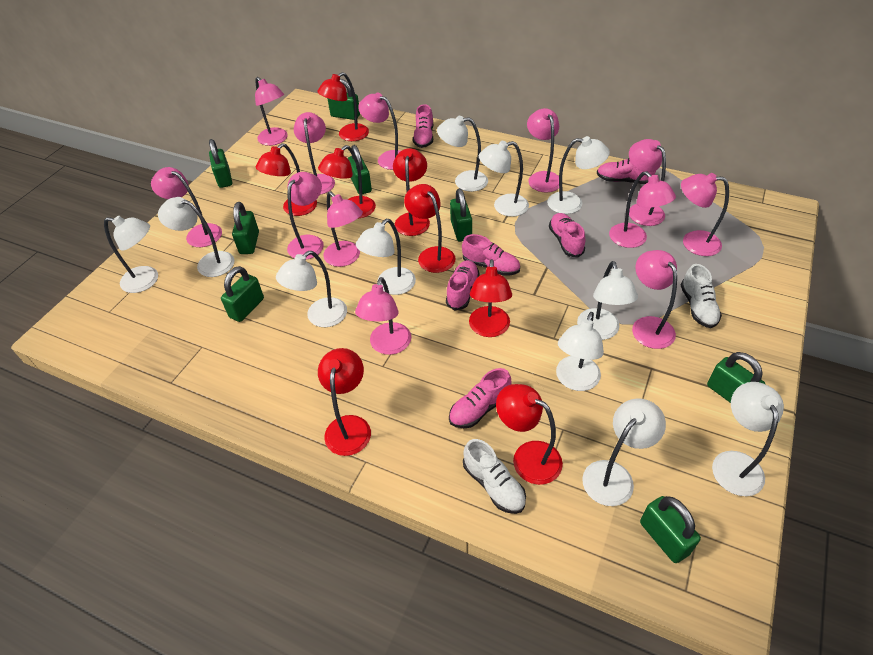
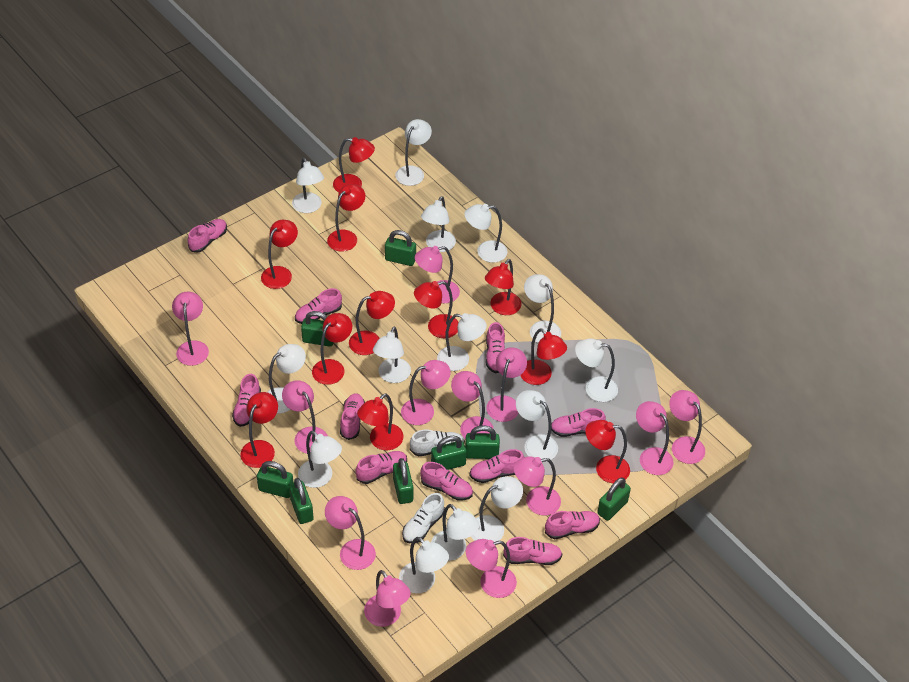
pink shoe: 6 -> 11
red lamp: 8 -> 11
white lamp: 11 -> 14

